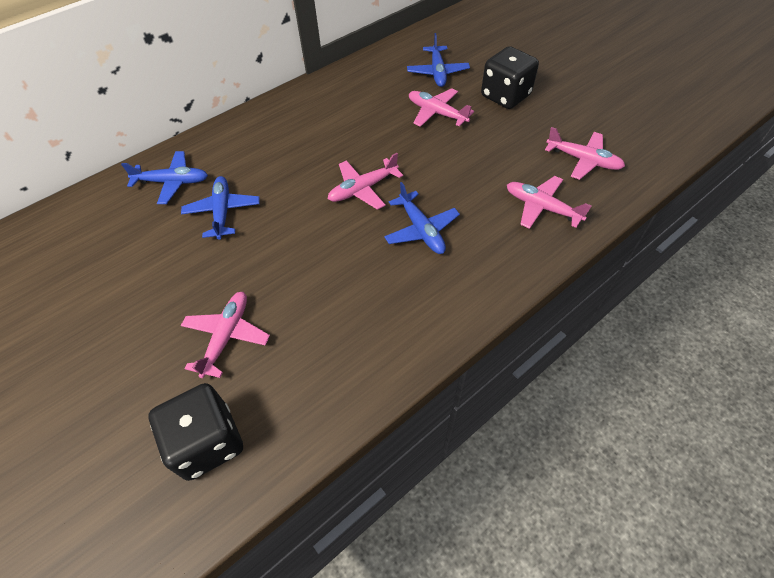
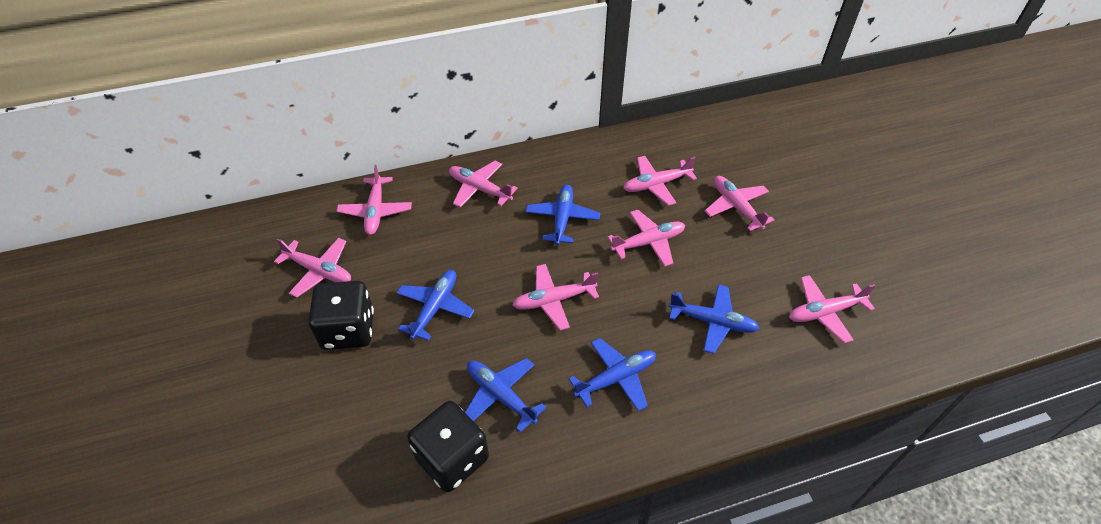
blue plane: 4 -> 5
pink plane: 5 -> 8

